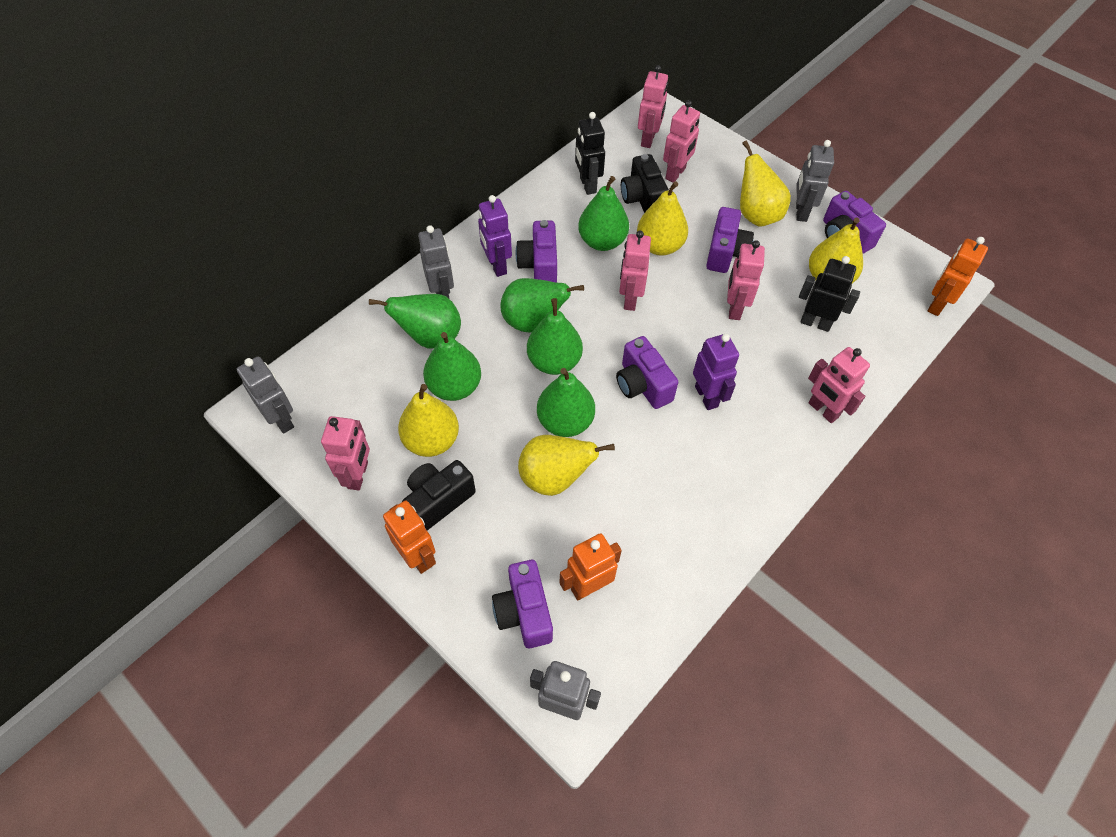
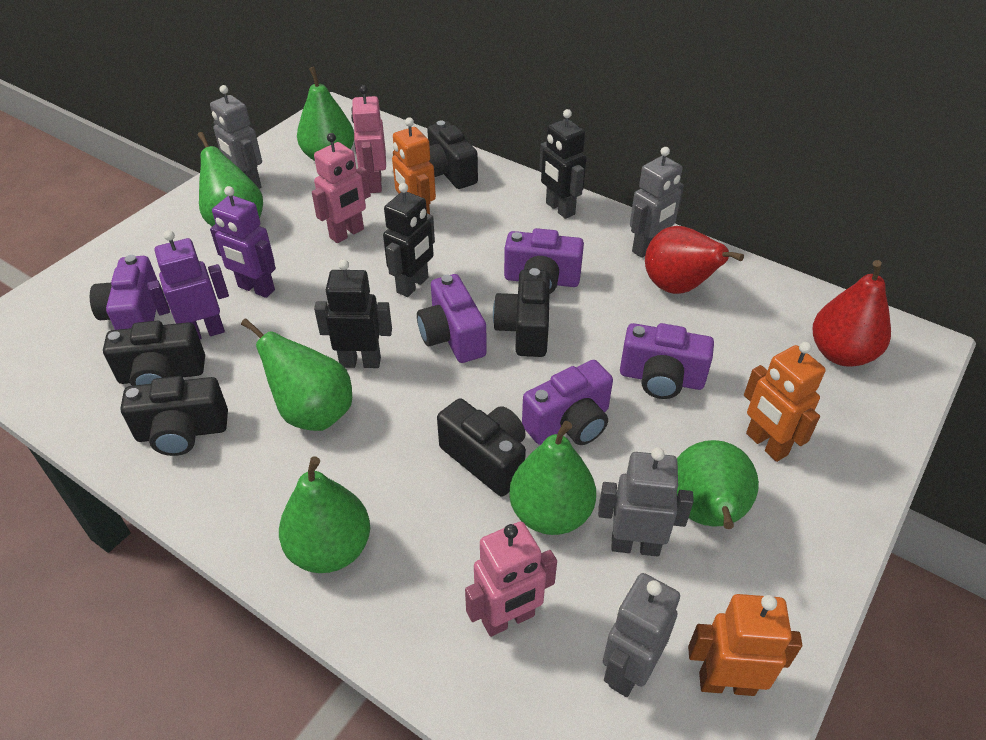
black camera: 2 -> 5
black robot: 2 -> 3
pink robot: 6 -> 3
red pear: 0 -> 2
yellow pear: 5 -> 0

